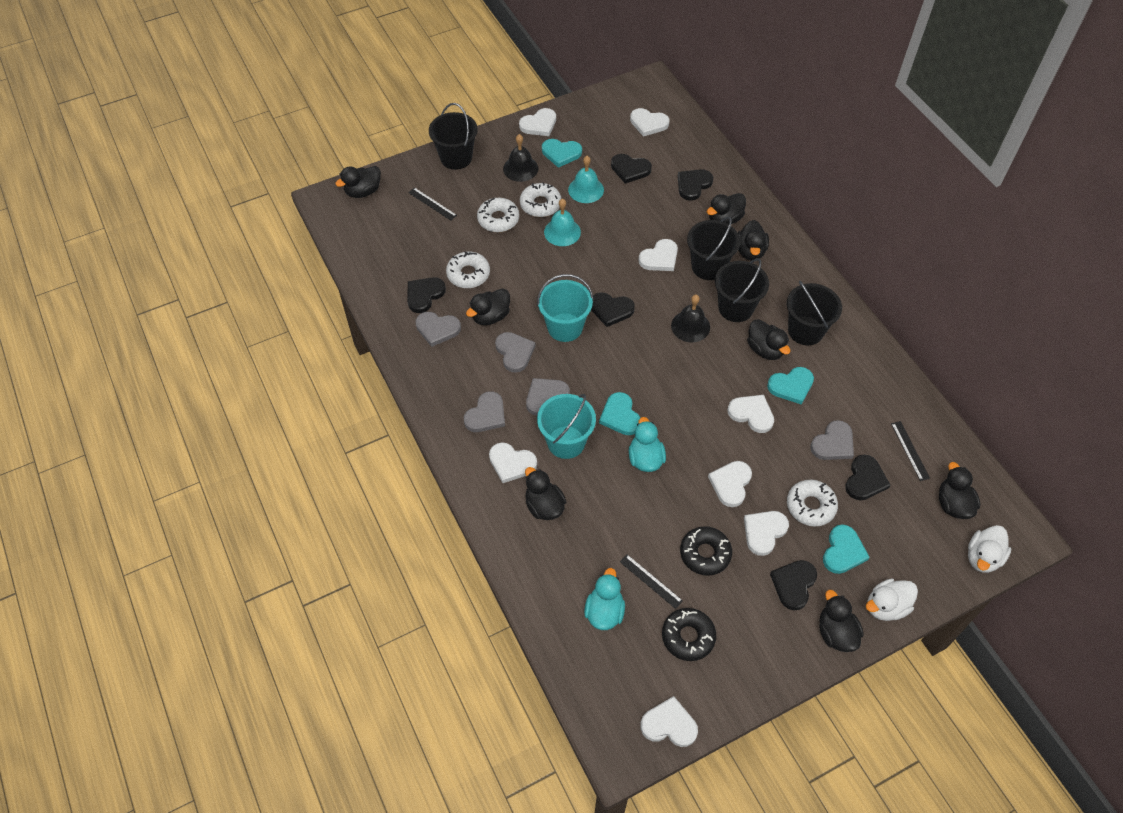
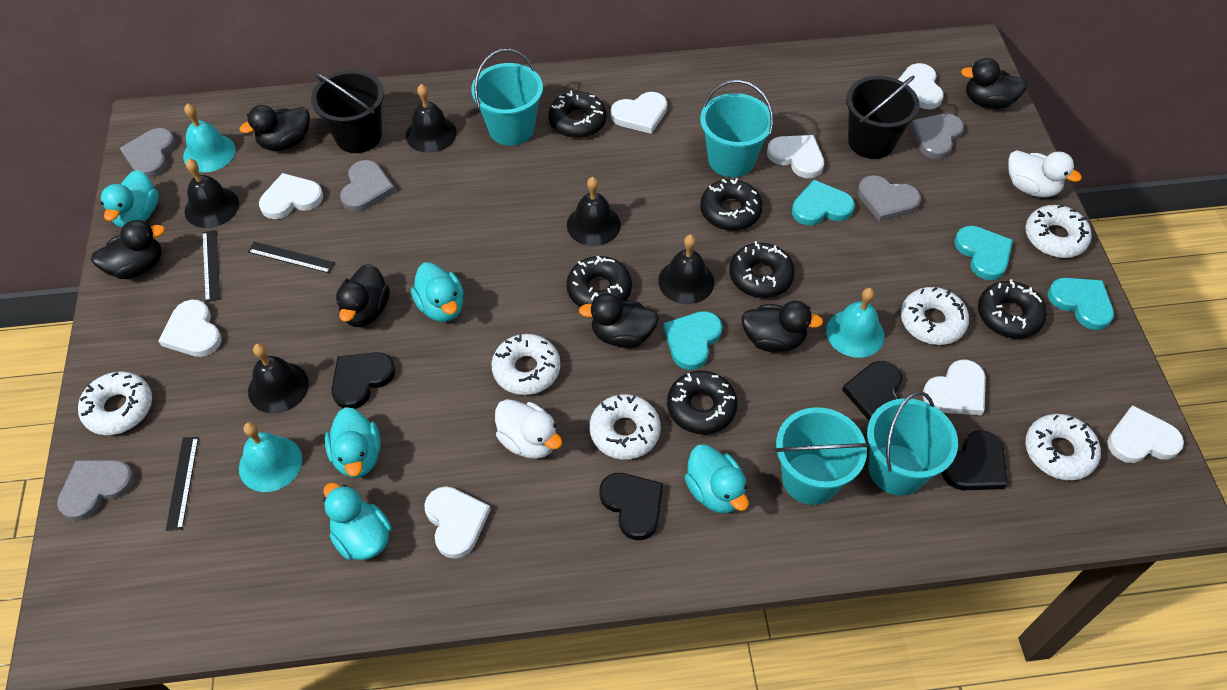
black bell: 2 -> 5
black bucket: 4 -> 2
black donut: 2 -> 6
black duck: 8 -> 6
black heart: 6 -> 4
turquoise bell: 2 -> 3
turquoise bucket: 2 -> 4
turquoise duck: 2 -> 5
white donut: 4 -> 6

